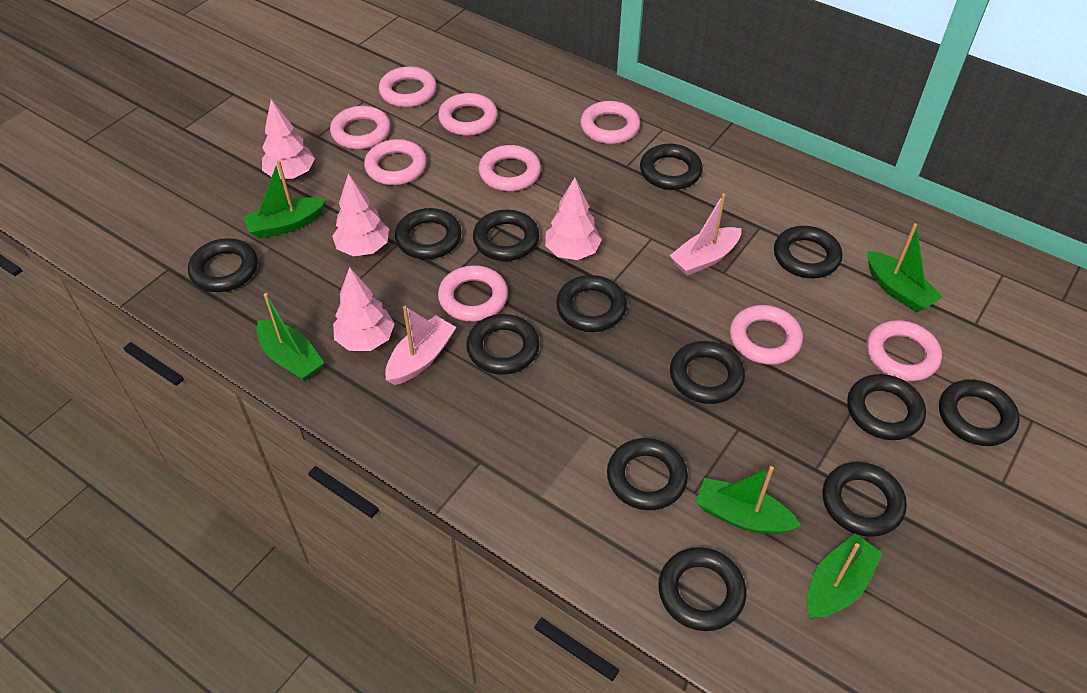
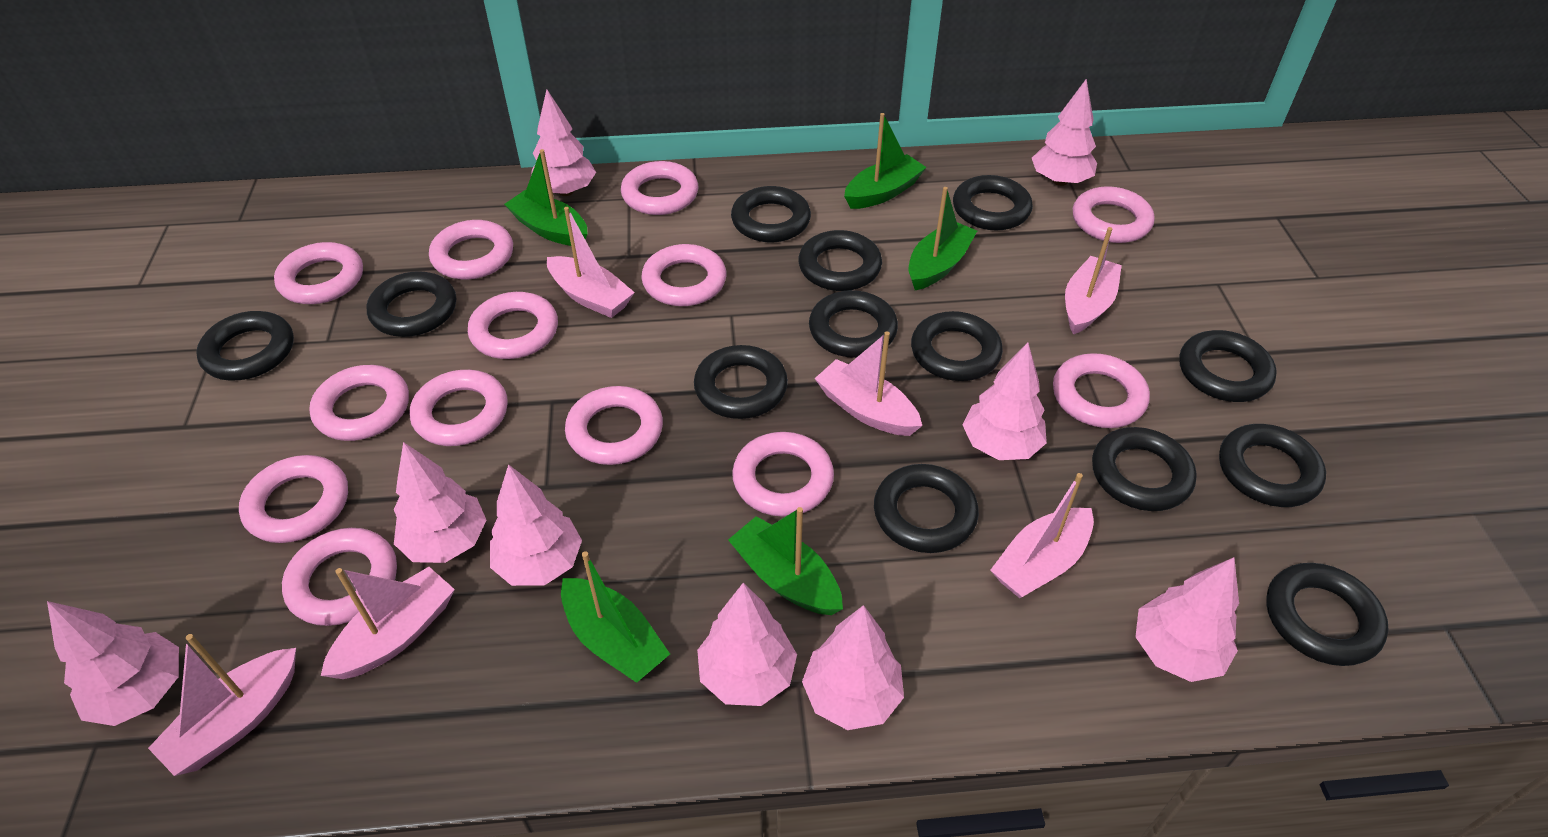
pink boat: 2 -> 6
pink ring: 9 -> 13
pink tree: 4 -> 9

